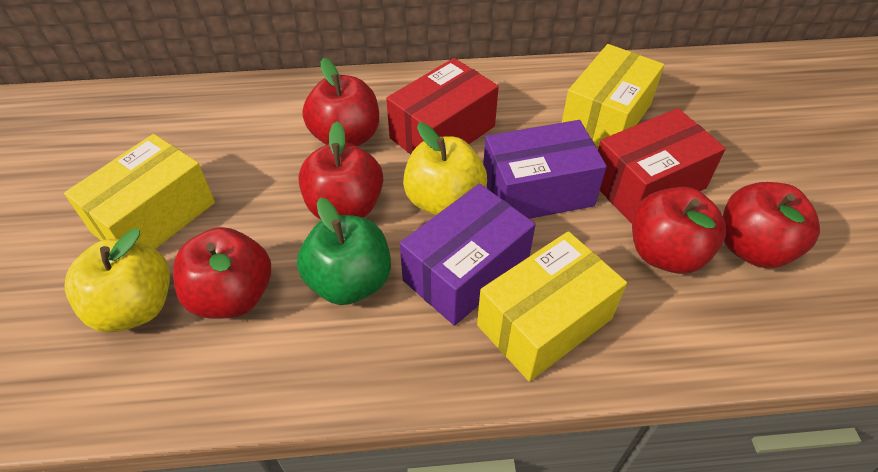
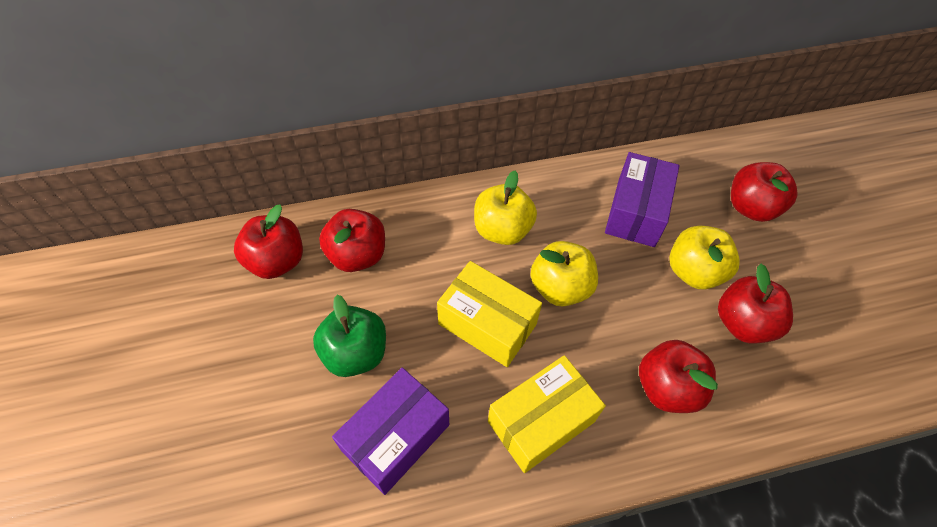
red box: 2 -> 0
yellow apple: 2 -> 3
yellow box: 3 -> 2

